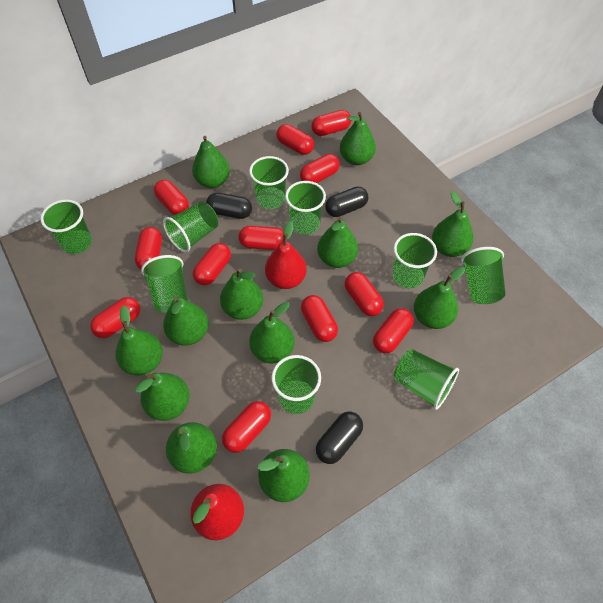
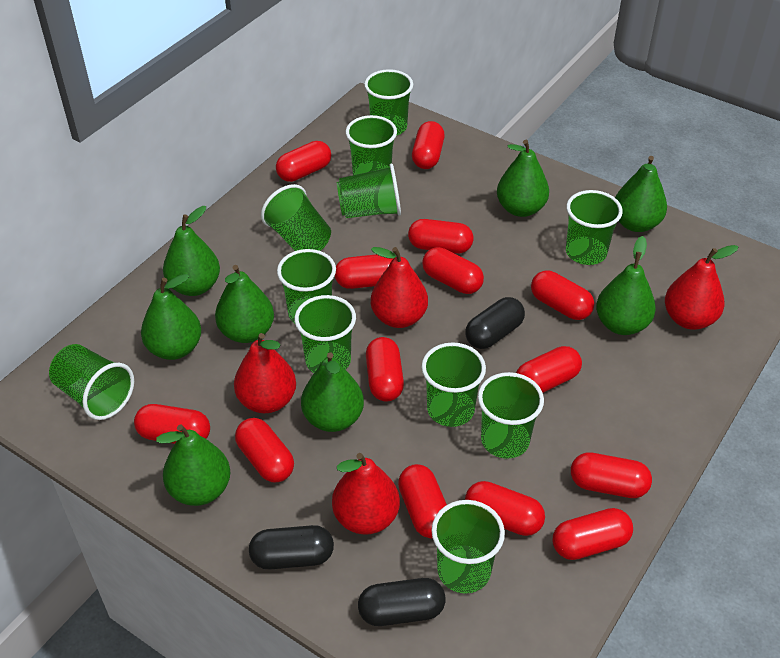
green cup: 9 -> 11
green pear: 12 -> 8
red capsule: 12 -> 14
red pear: 2 -> 4

